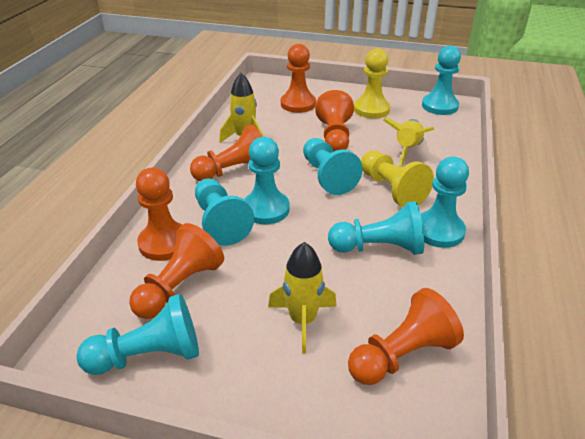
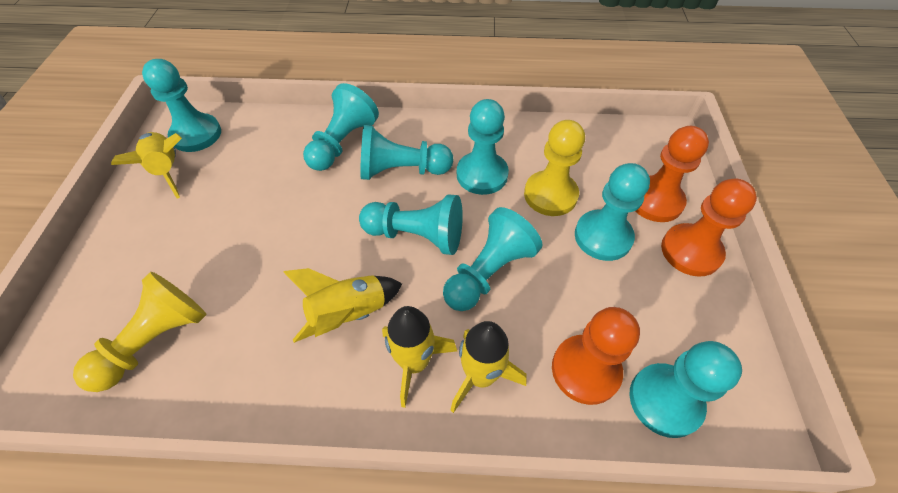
orange pawn: 6 -> 3
turquoise pawn: 7 -> 8
yellow rocket: 3 -> 4

